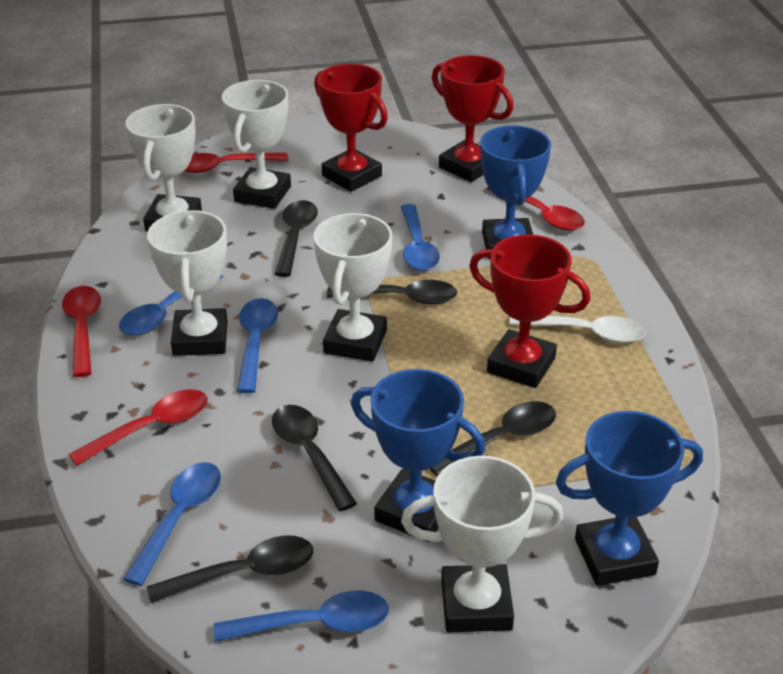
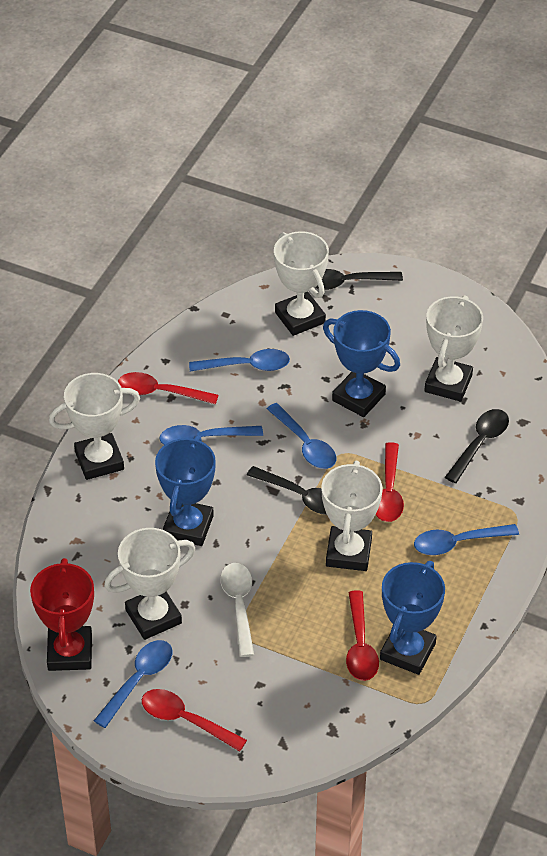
black spoon: 5 -> 3
red trophy: 3 -> 1

